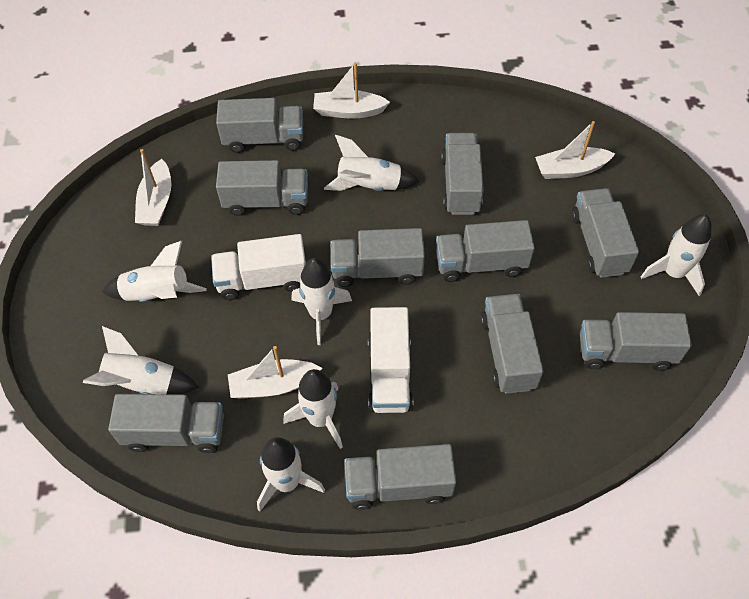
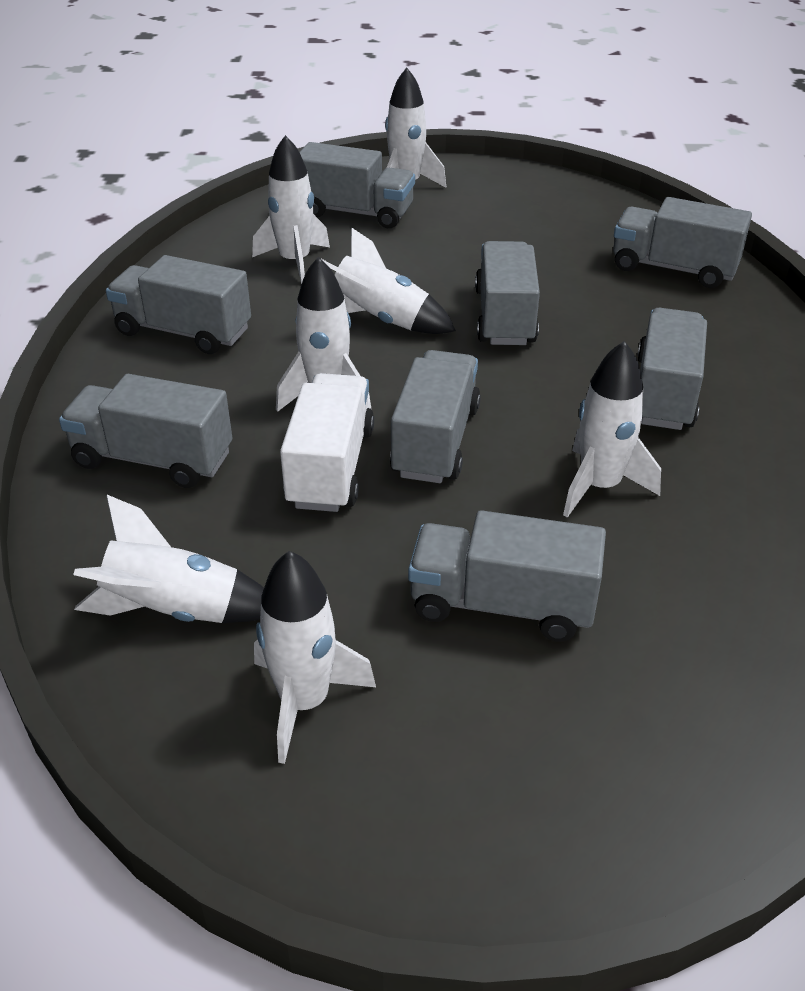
grey truck: 10 -> 8
white boat: 4 -> 0
white truck: 2 -> 1

